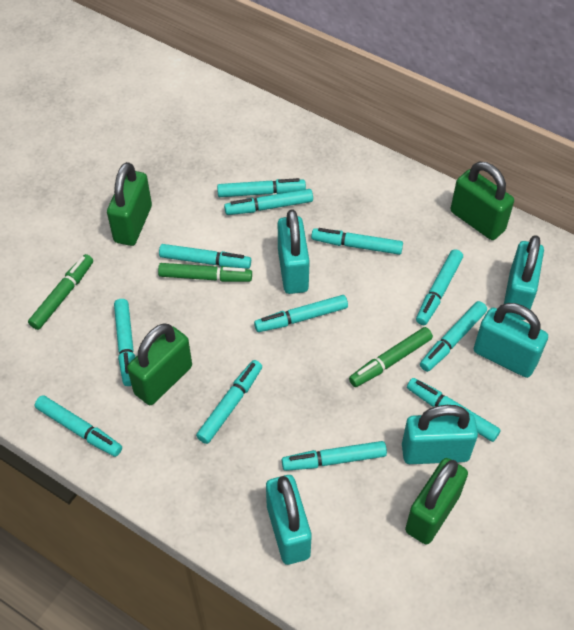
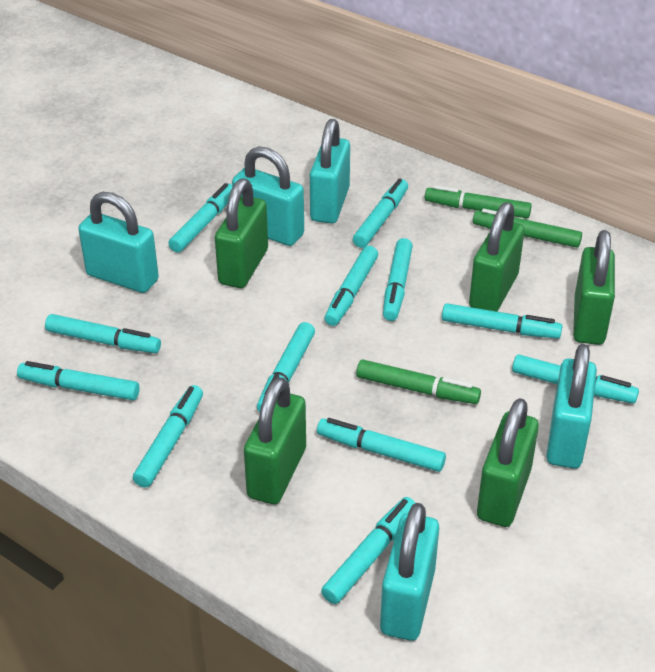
green padlock: 4 -> 5

